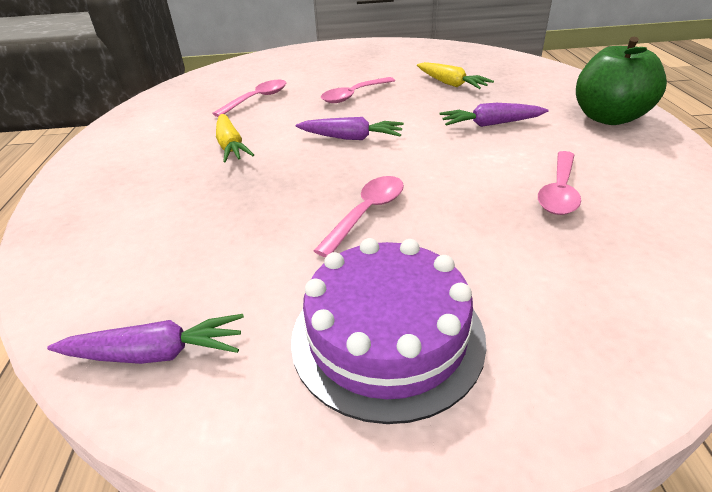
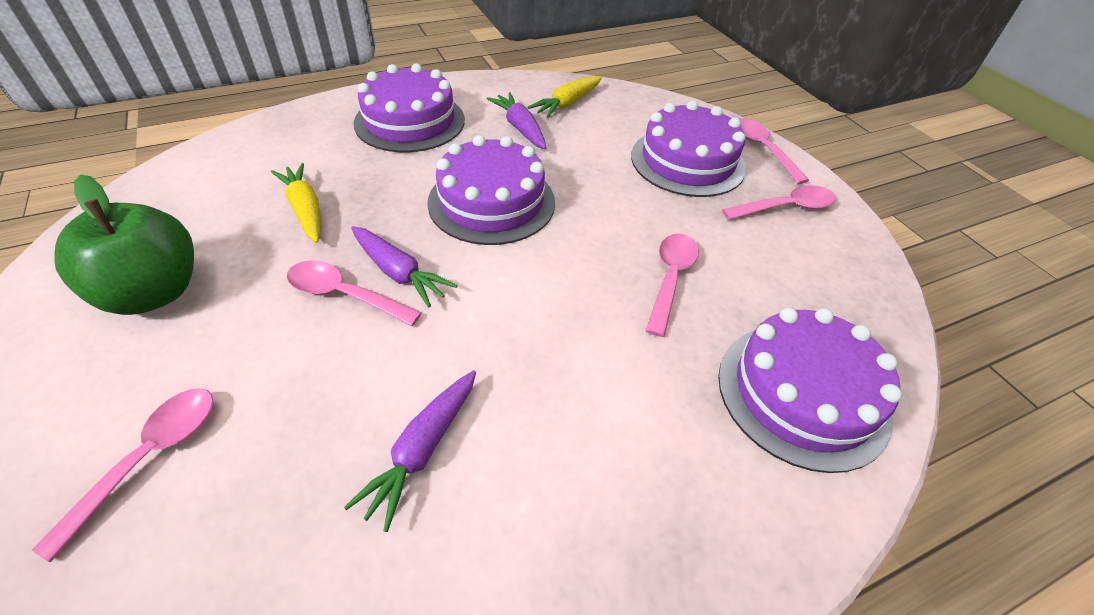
pink spoon: 4 -> 5
purple cake: 1 -> 4

